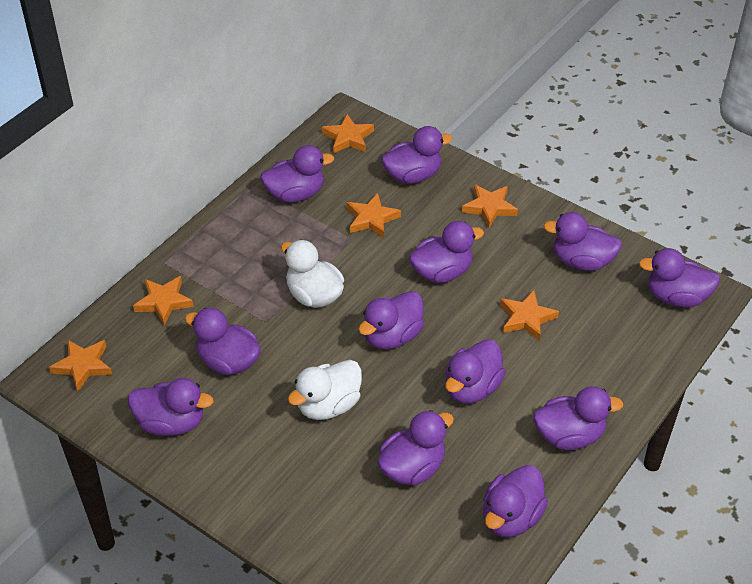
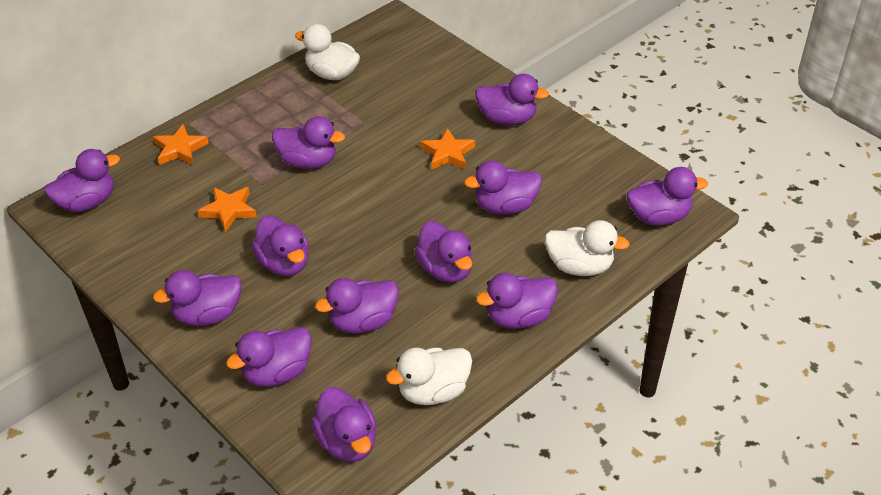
orange star: 6 -> 3
white duck: 2 -> 3

